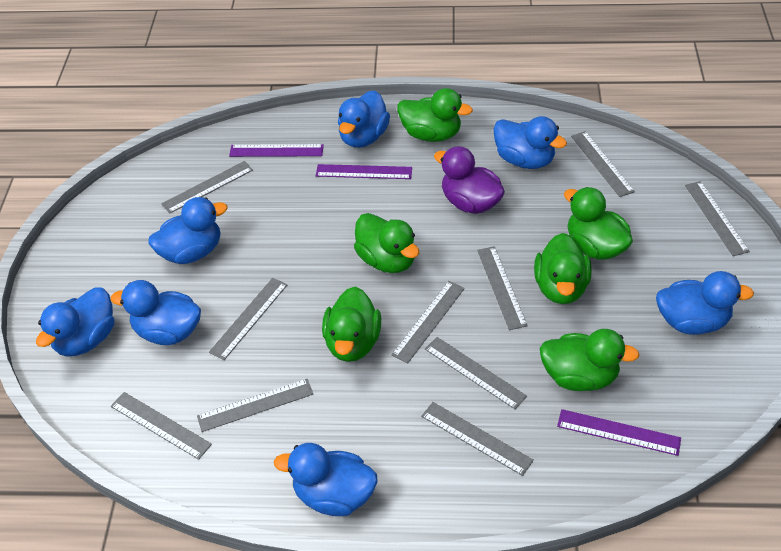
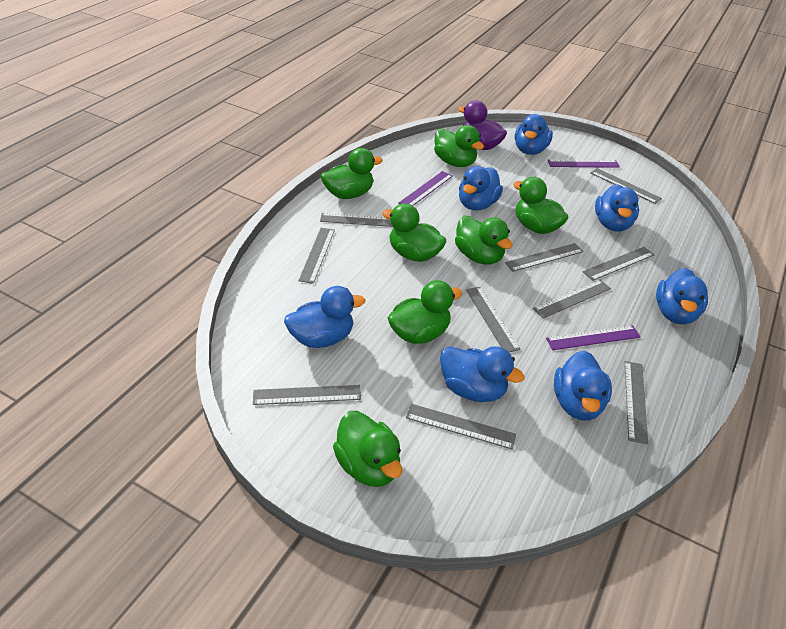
green duck: 6 -> 7

